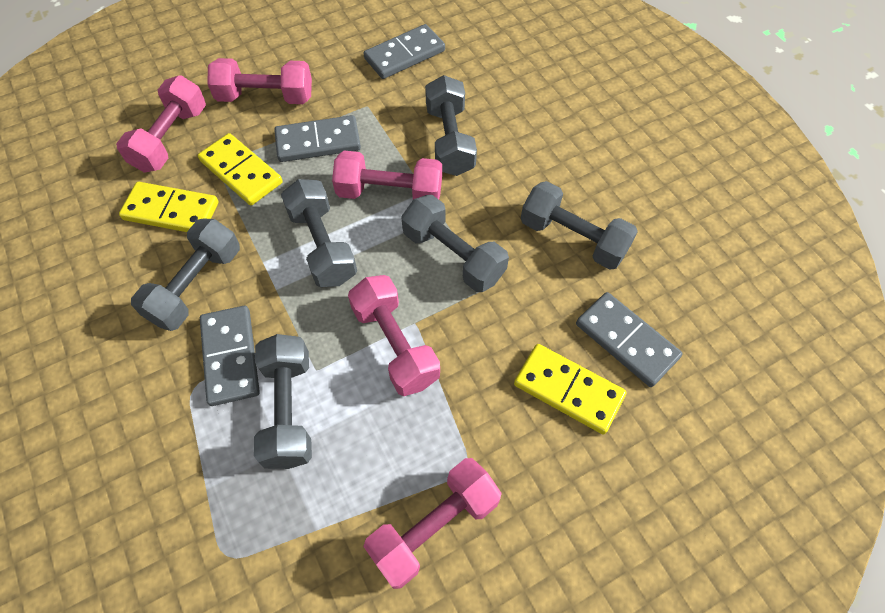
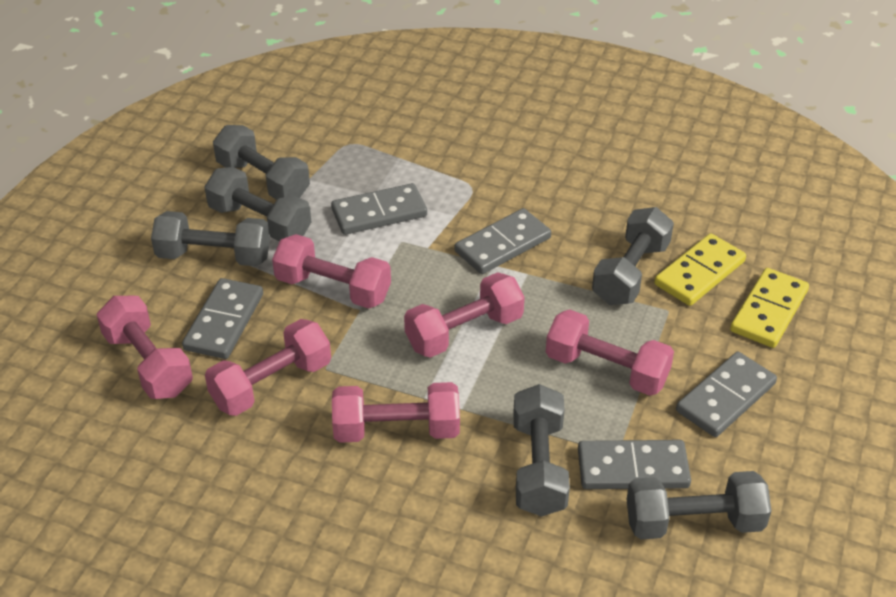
grey domino: 4 -> 5
pink dumbbell: 5 -> 6
yellow domino: 3 -> 2

